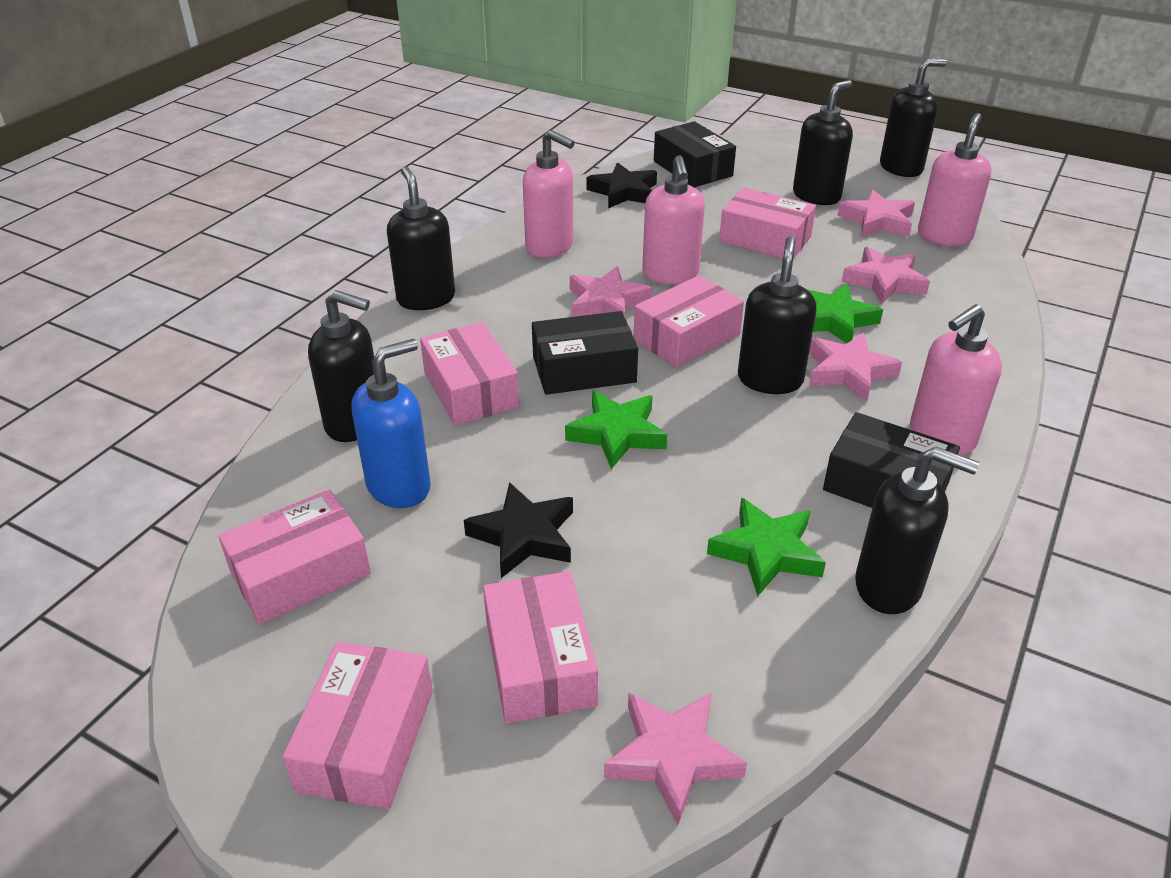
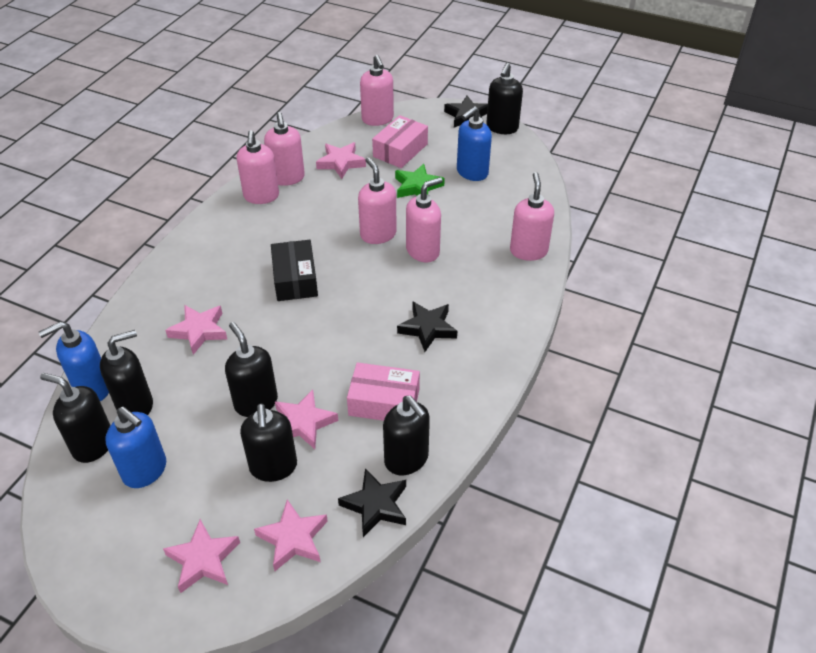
black box: 3 -> 1
black star: 2 -> 3
blue soap dispenser: 1 -> 3
green star: 3 -> 1
pink box: 6 -> 2
pink soap dispenser: 4 -> 6

